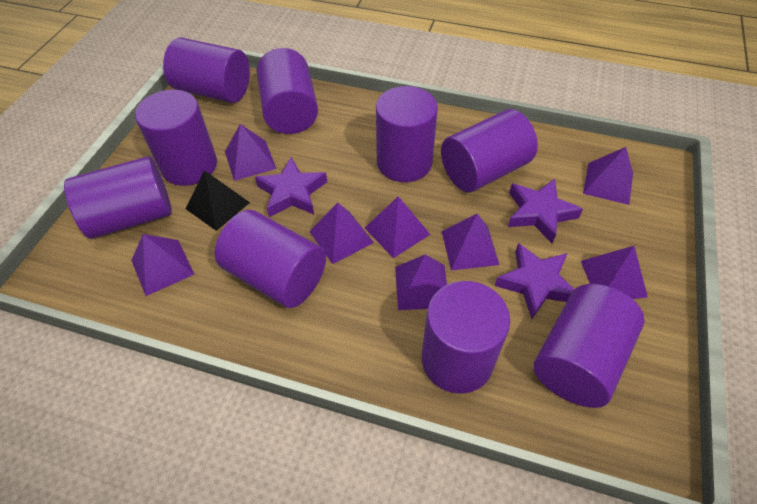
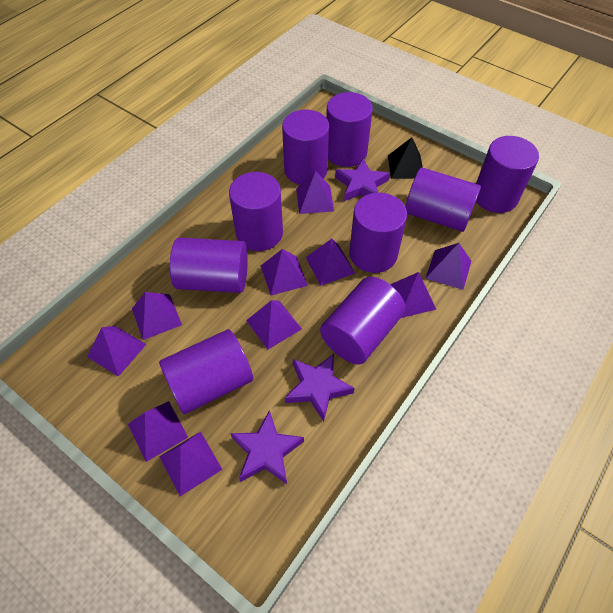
purple pyramid: 8 -> 10

